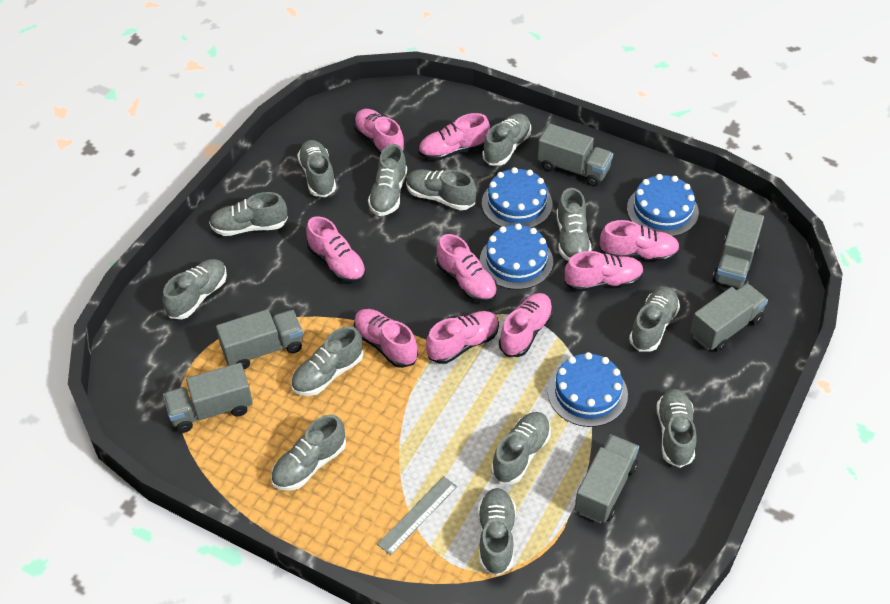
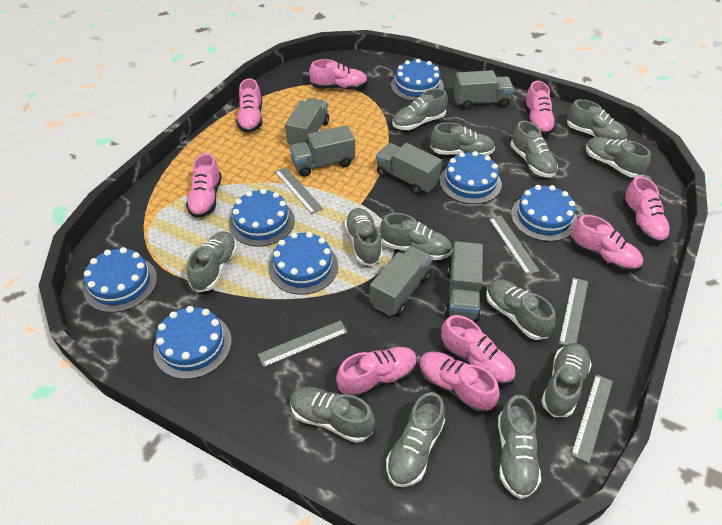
blue cake: 4 -> 7
grey ruler: 1 -> 5

